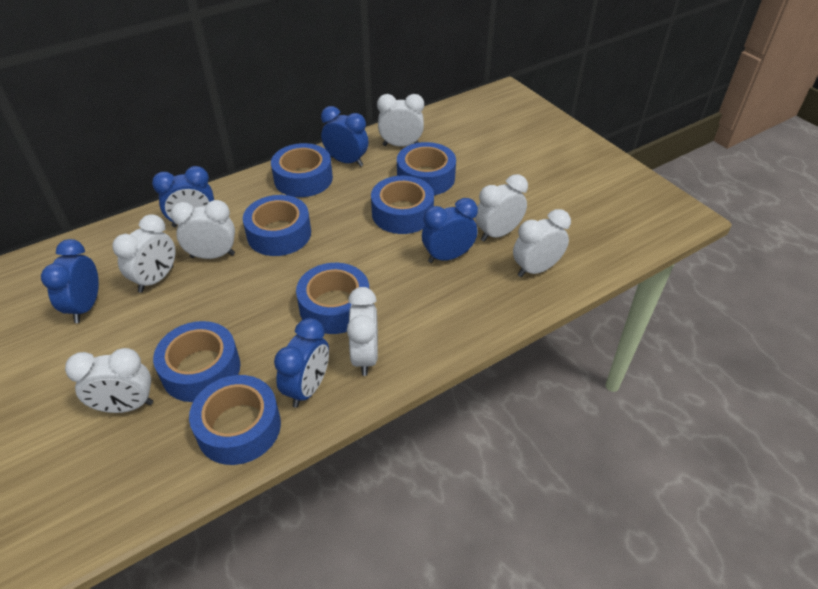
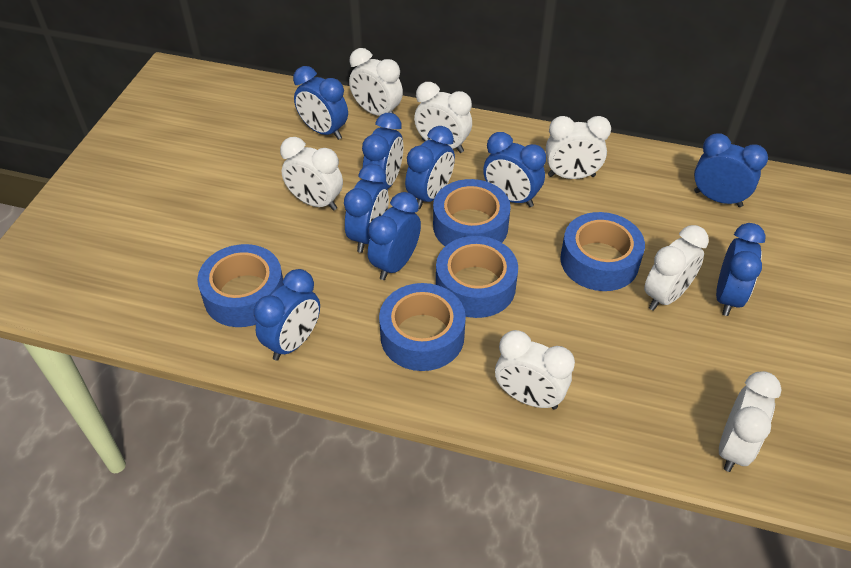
blue clock: 5 -> 9
blue tape: 7 -> 5

